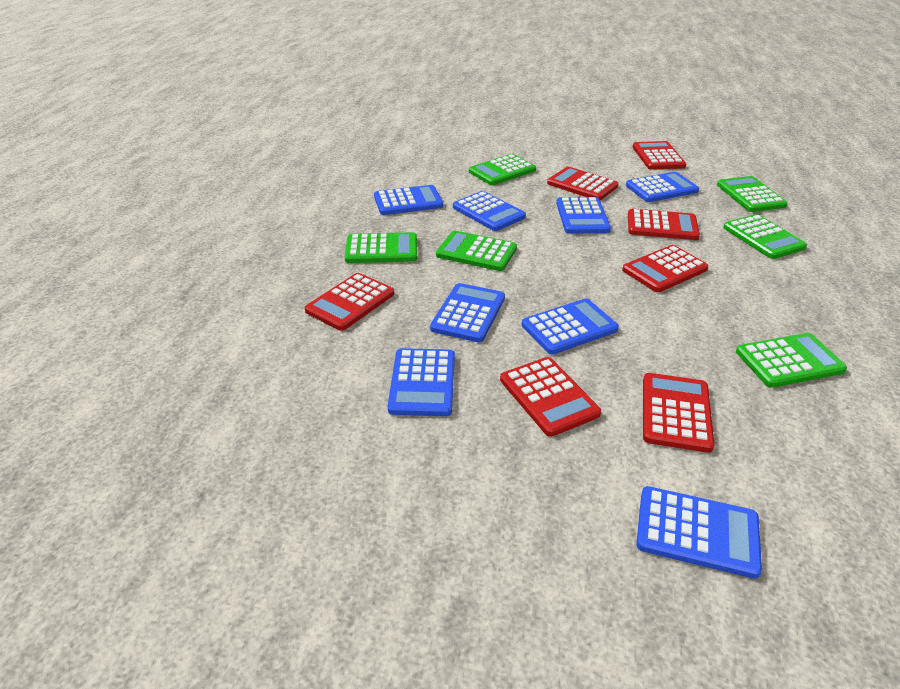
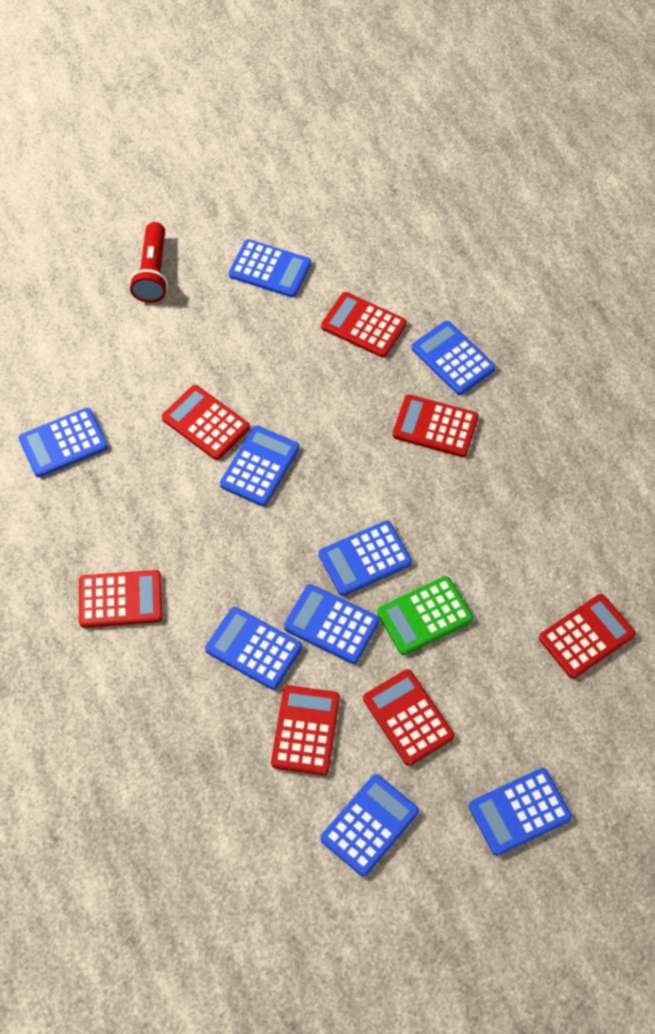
blue calculator: 8 -> 9
green calculator: 6 -> 1
red flashlight: 0 -> 1

